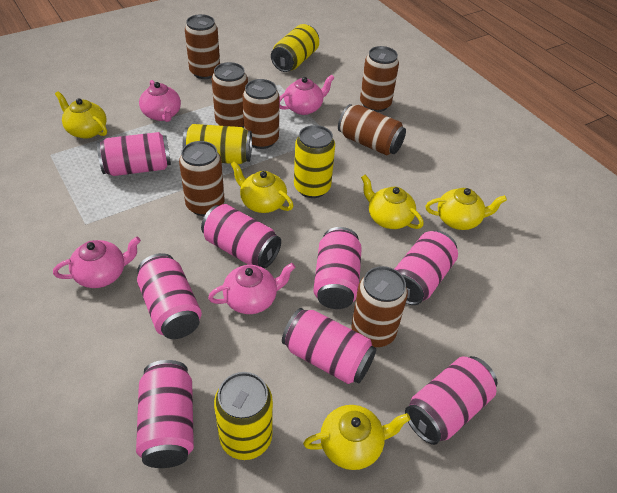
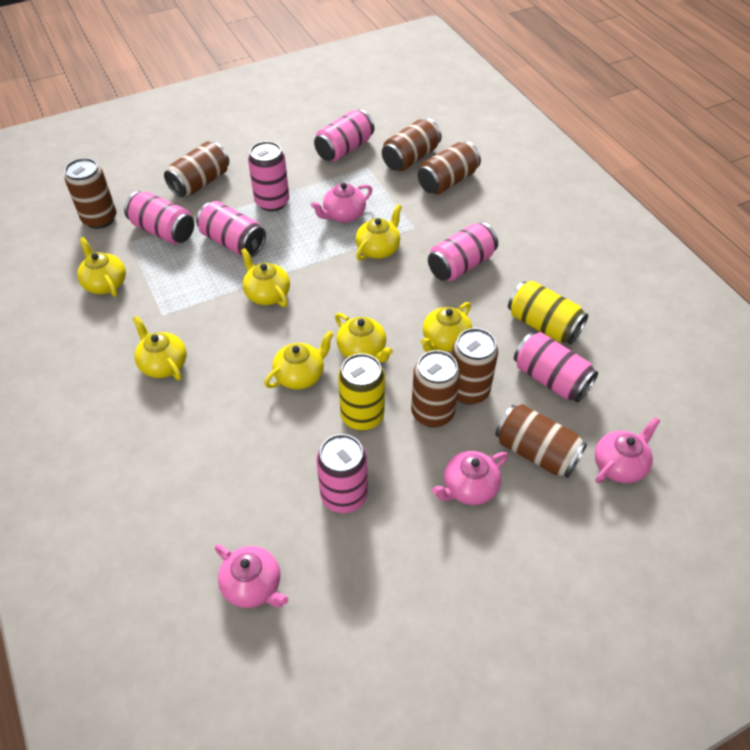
pink can: 8 -> 7
yellow can: 4 -> 2
yellow teapot: 5 -> 7

